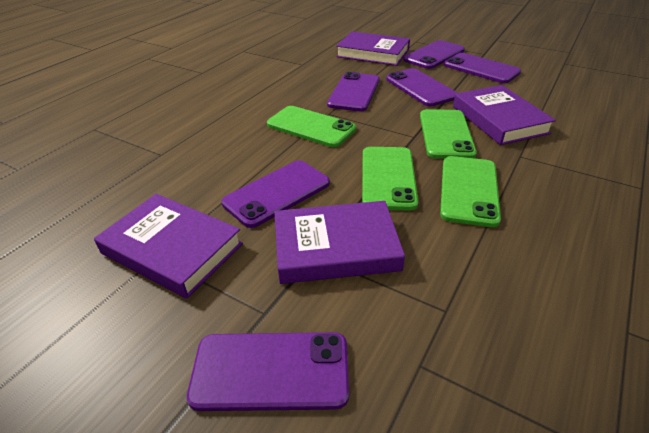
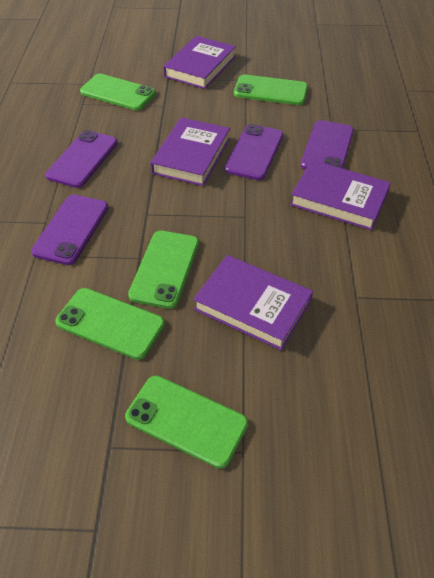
green phone: 4 -> 5
purple phone: 6 -> 4

